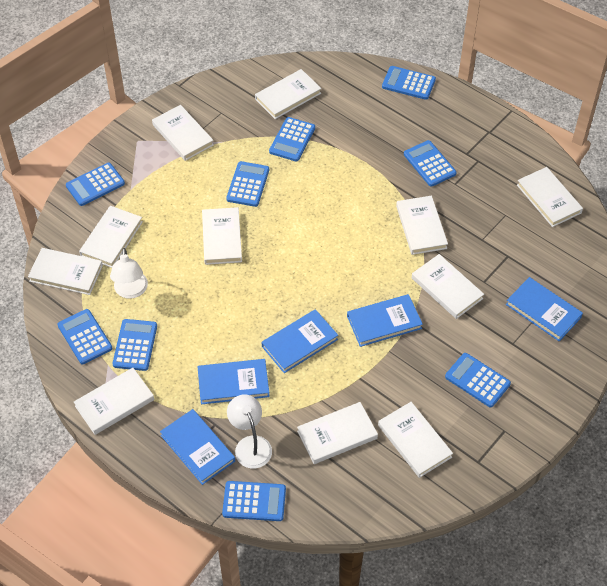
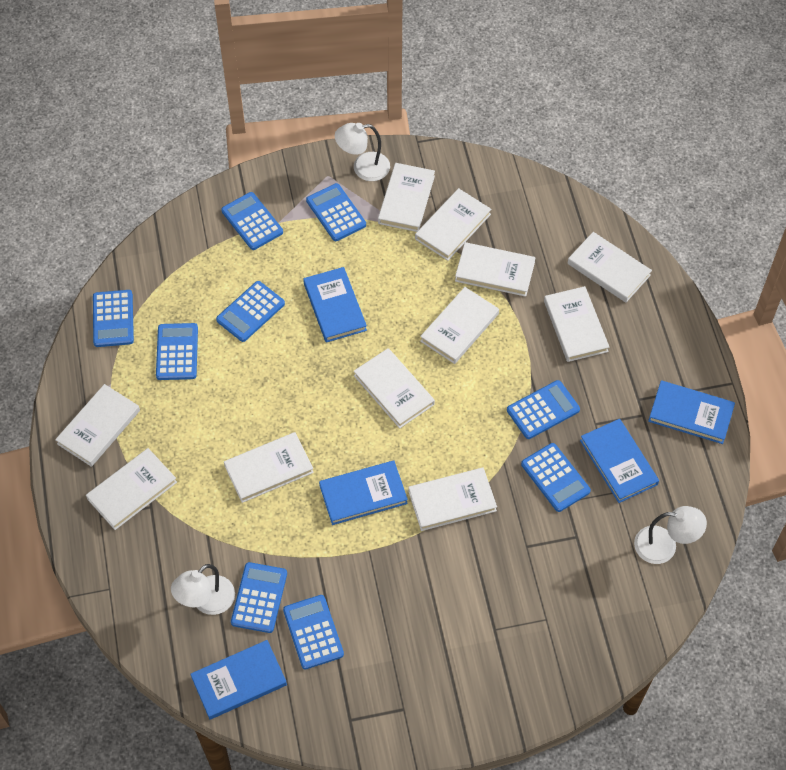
white lamp: 2 -> 3

